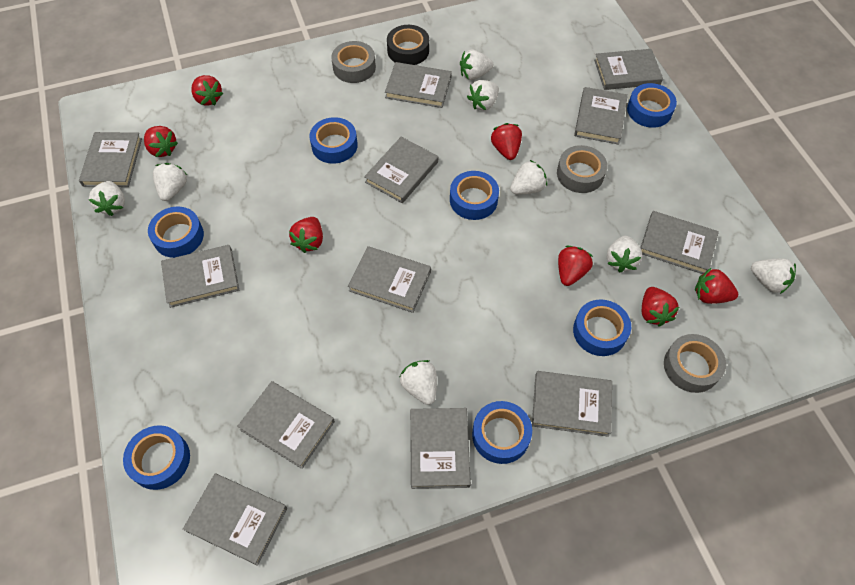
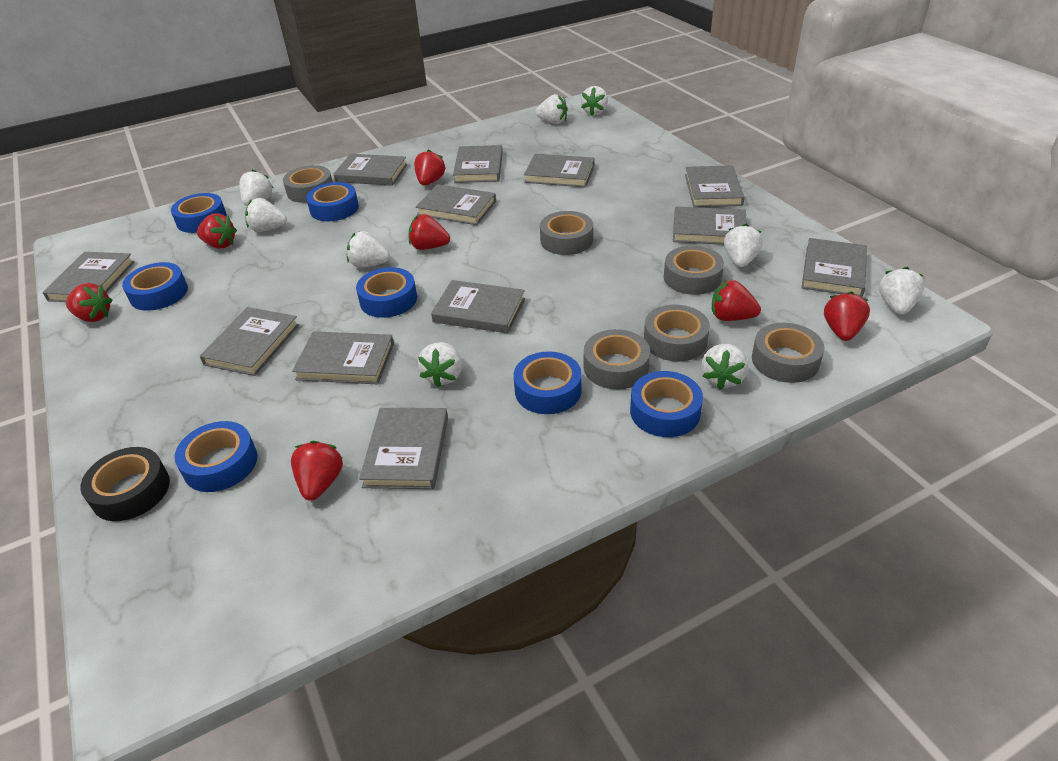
grey tape: 3 -> 6
white strawberry: 8 -> 9

